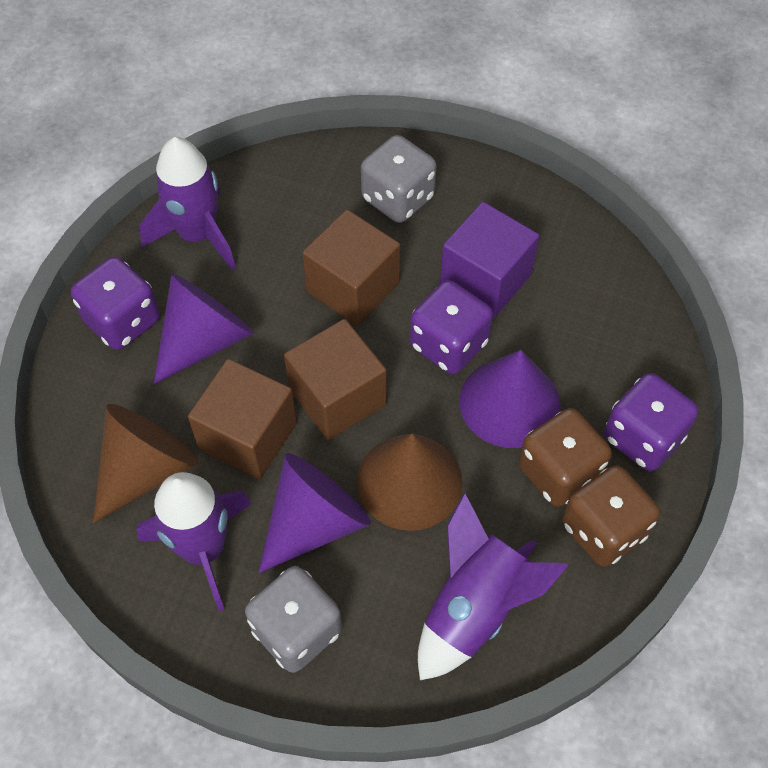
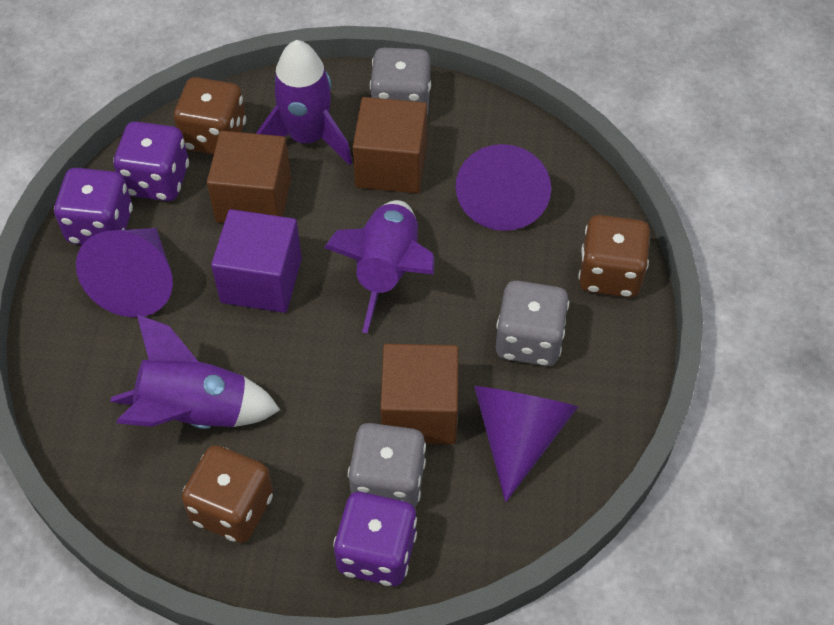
brown cone: 2 -> 0
brown dice: 2 -> 3
grey dice: 2 -> 3

